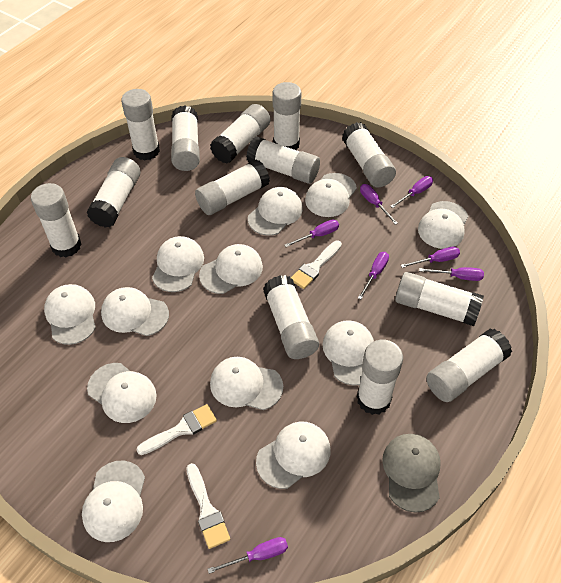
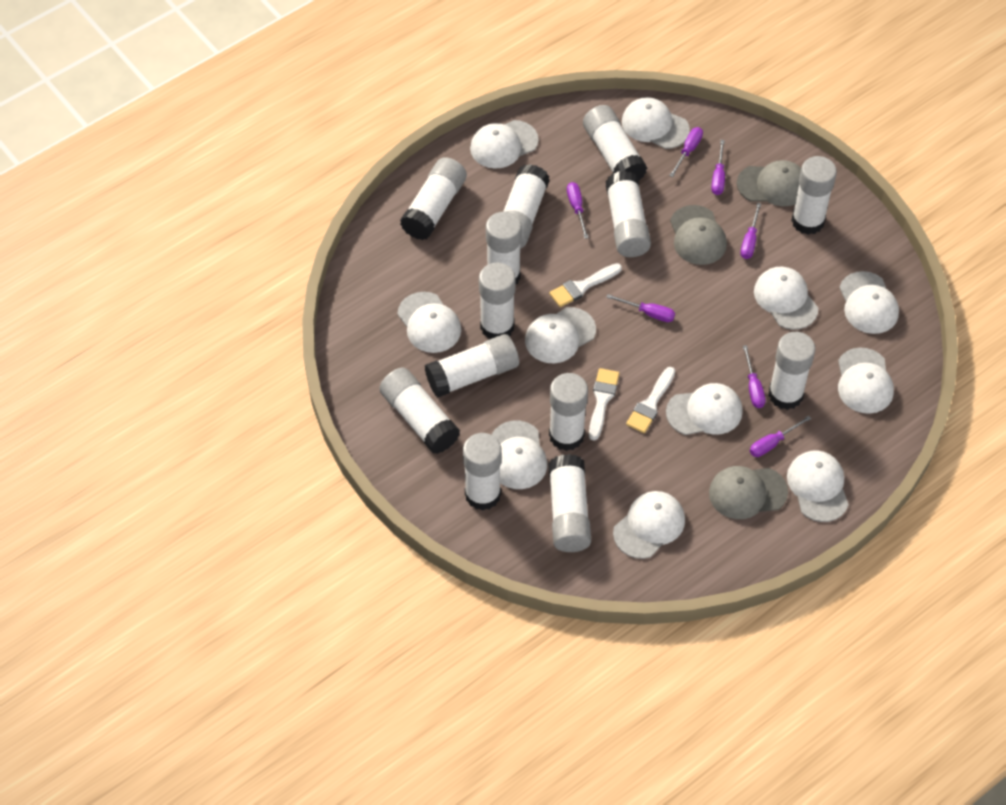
grey cap: 1 -> 3
white cap: 12 -> 11

